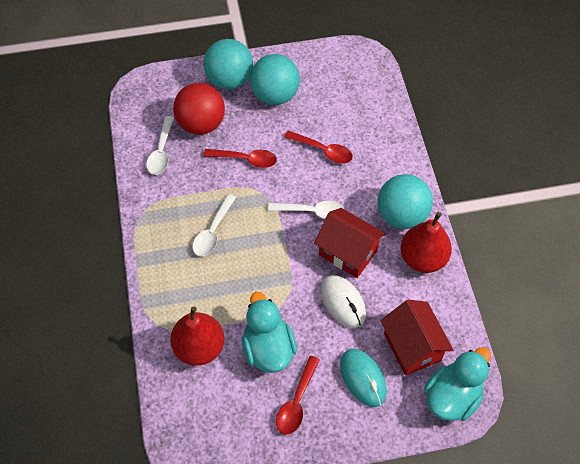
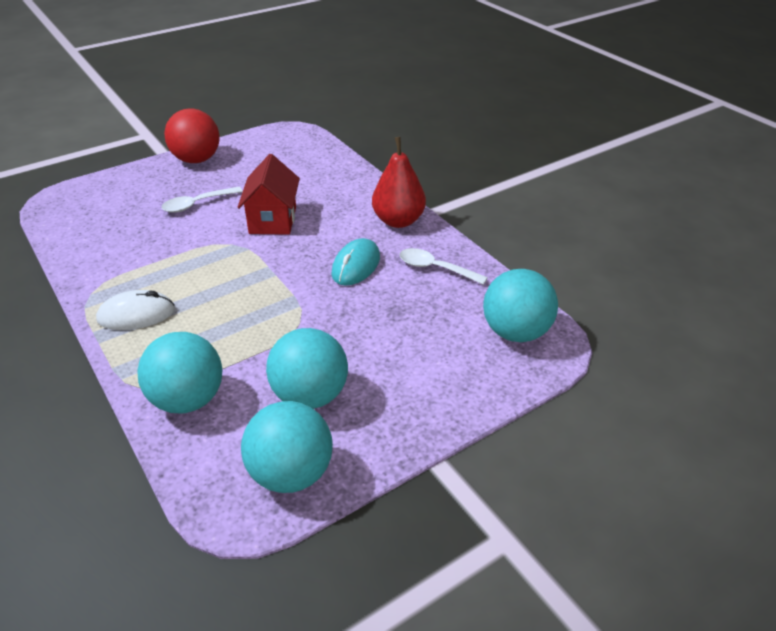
red house: 2 -> 1
red pear: 2 -> 1
red spoon: 3 -> 0
turquoise ball: 3 -> 4
turquoise duck: 2 -> 0
white spoon: 3 -> 2

